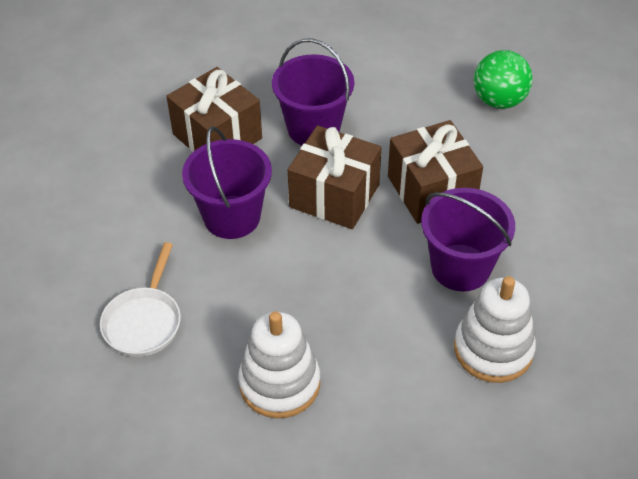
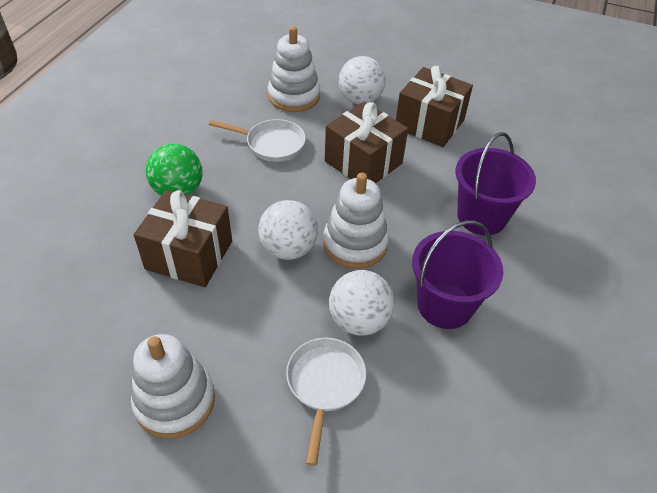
purple bucket: 3 -> 2
white ball: 0 -> 3
white pan: 1 -> 2
white stacking toy: 2 -> 3

